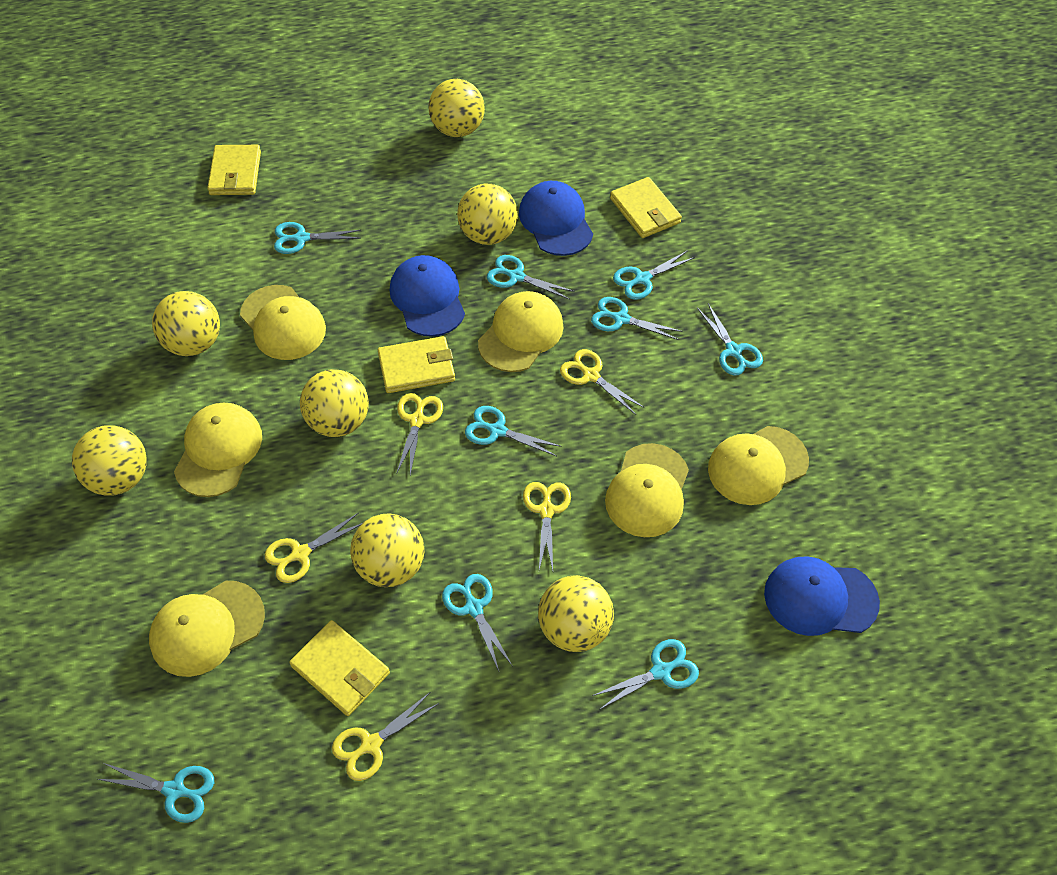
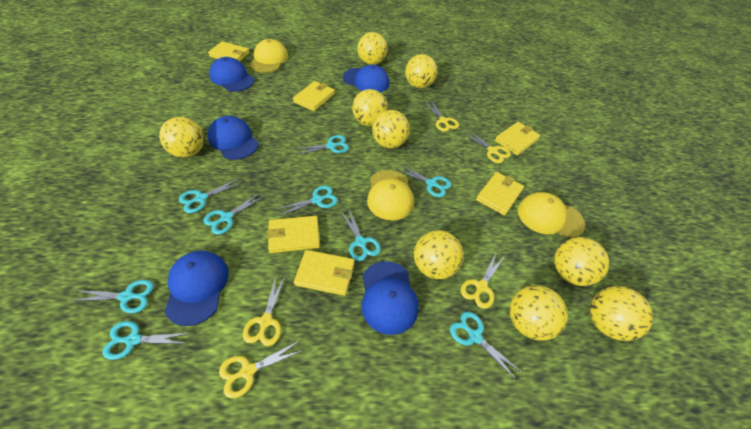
blue cap: 3 -> 5
yellow ball: 7 -> 9
yellow cap: 6 -> 3
yellow wallet: 4 -> 6

